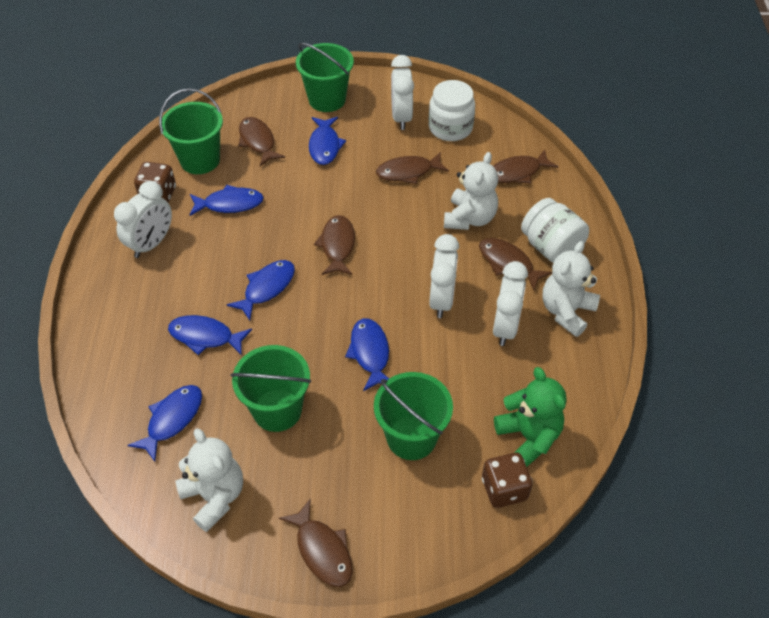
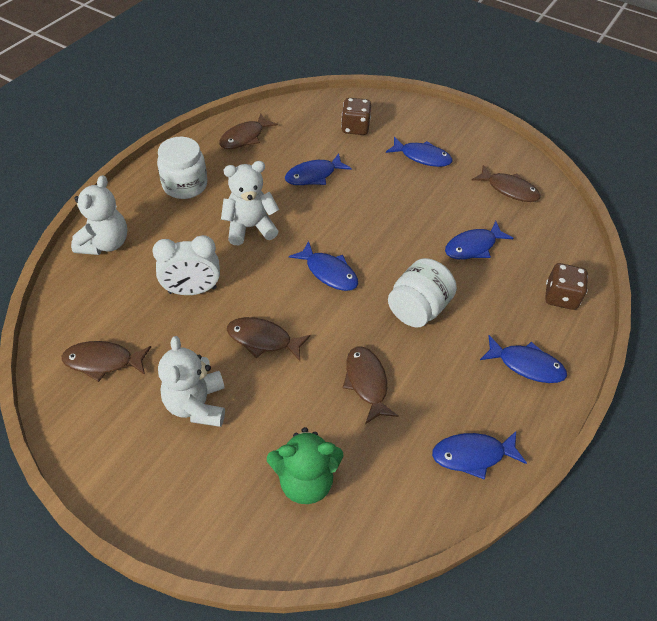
brown fish: 6 -> 5
green bucket: 4 -> 0
white clock: 4 -> 1

